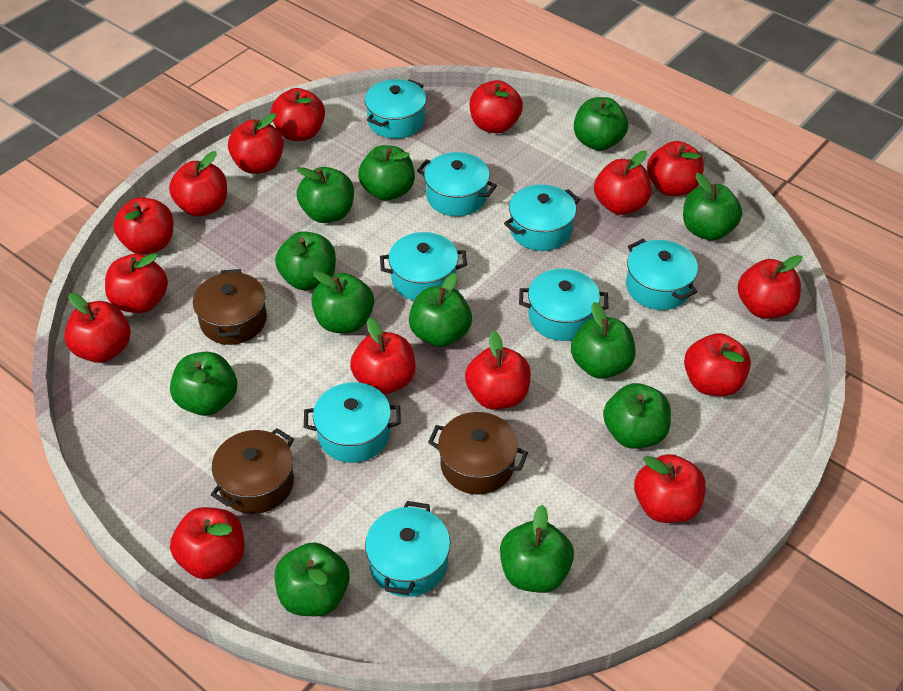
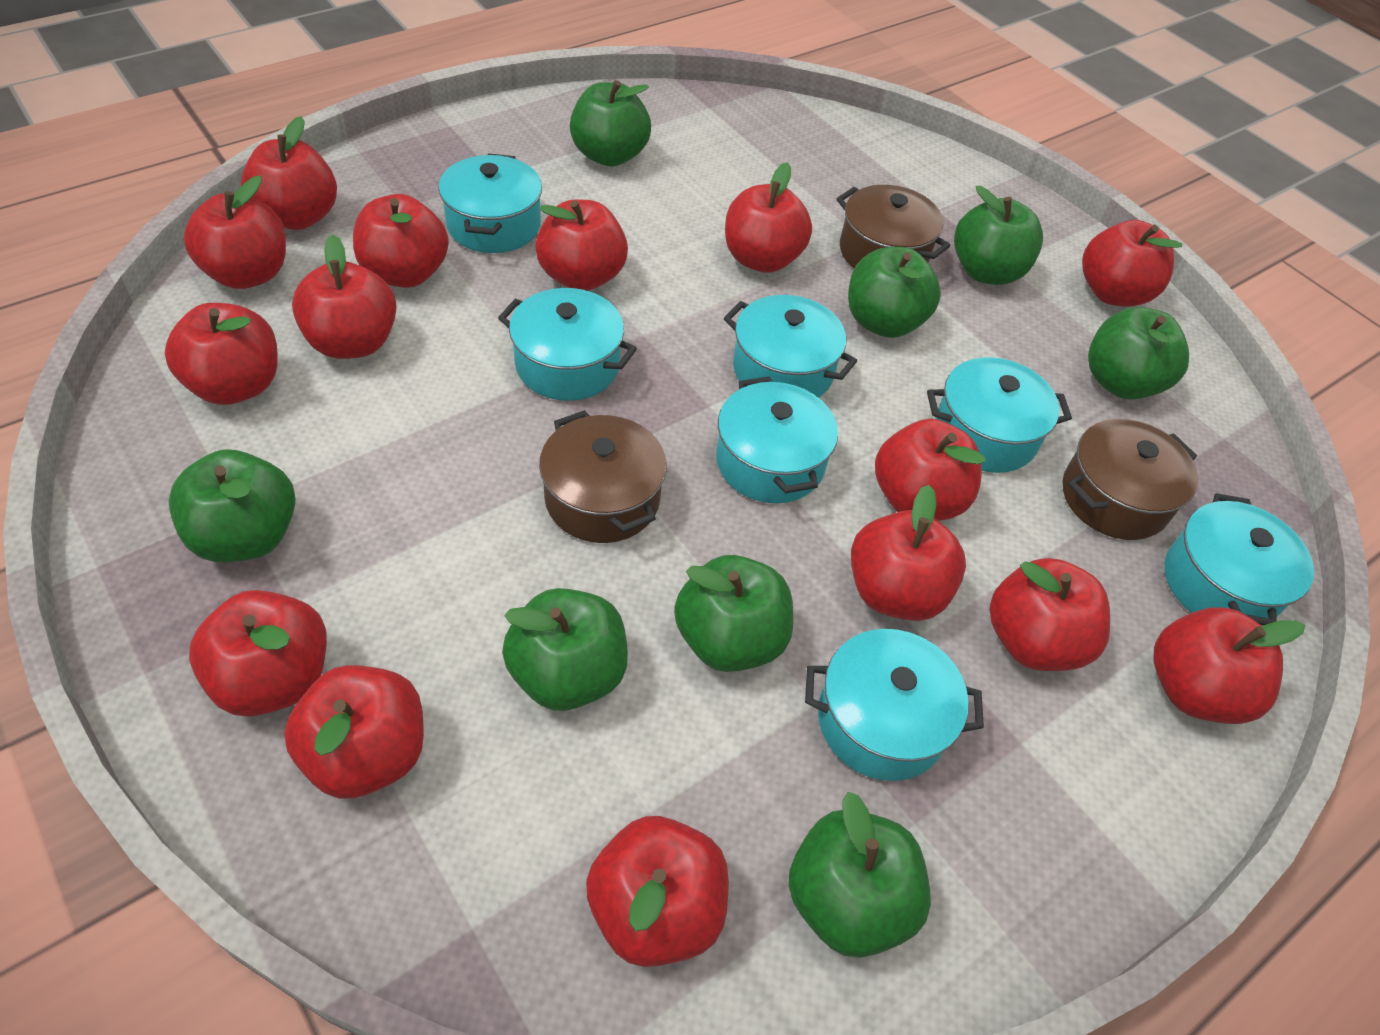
green apple: 12 -> 8
turquoise pot: 8 -> 7

